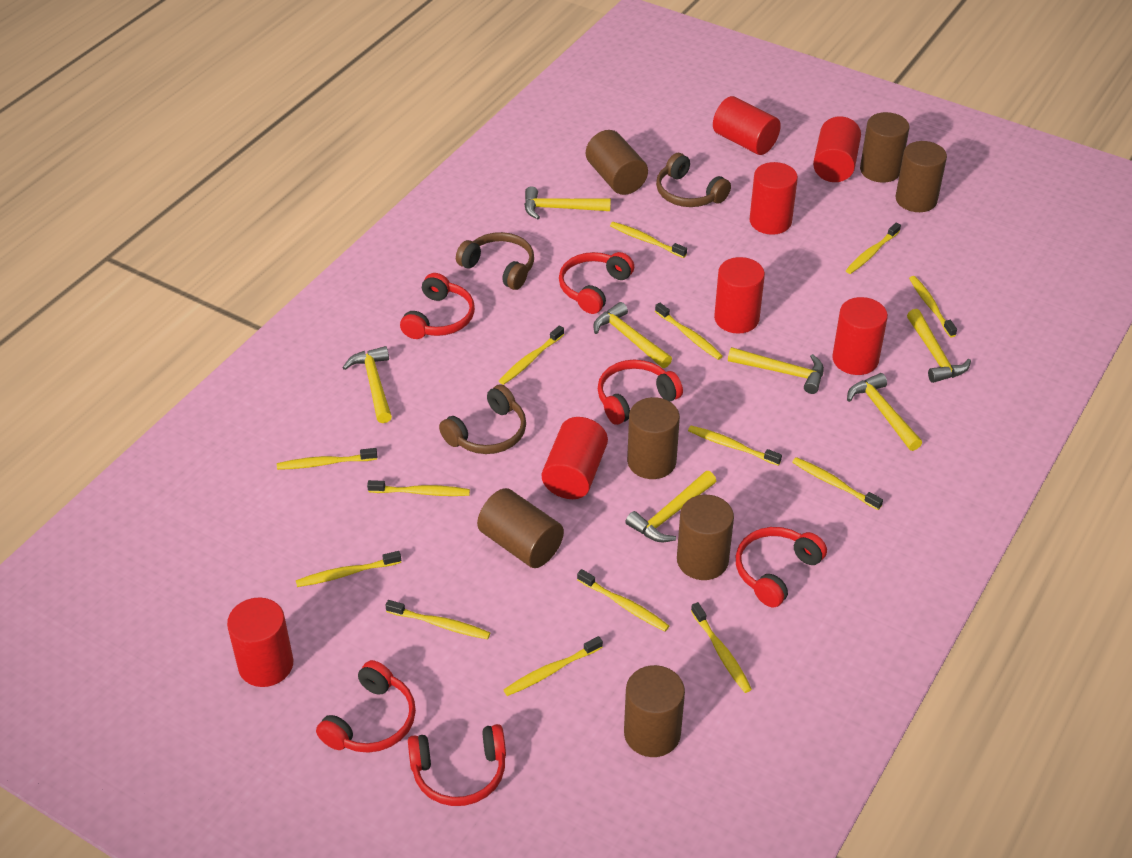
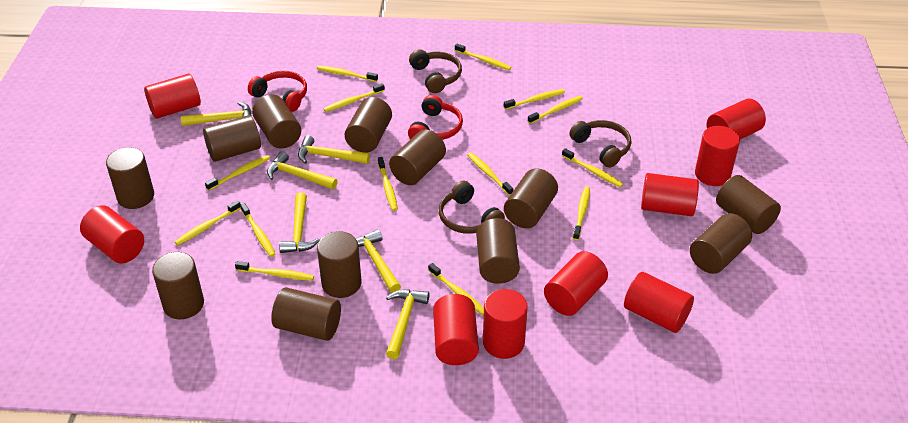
brown cylinder: 7 -> 12
red cylinder: 7 -> 9
red headphones: 6 -> 2
yellow hammer: 7 -> 6

